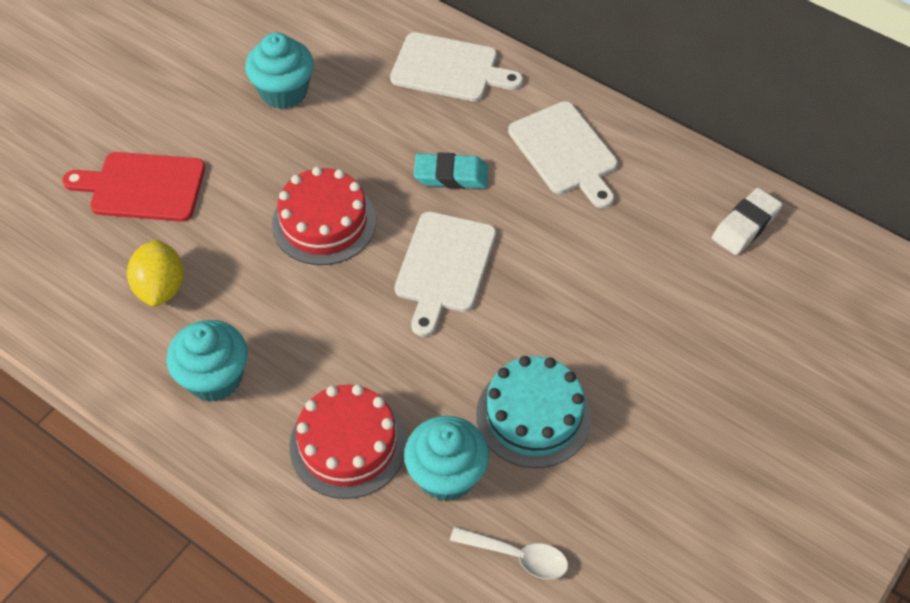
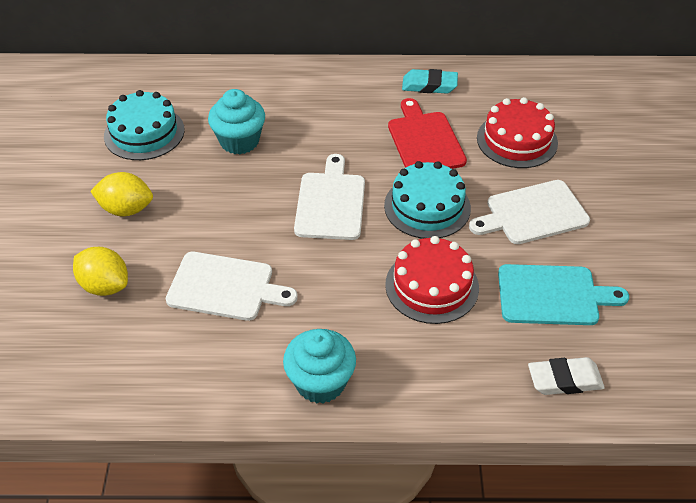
turquoise cake: 1 -> 2
turquoise cupcake: 3 -> 2
turquoise cutting board: 0 -> 1
white spoon: 1 -> 0
yellow lemon: 1 -> 2

